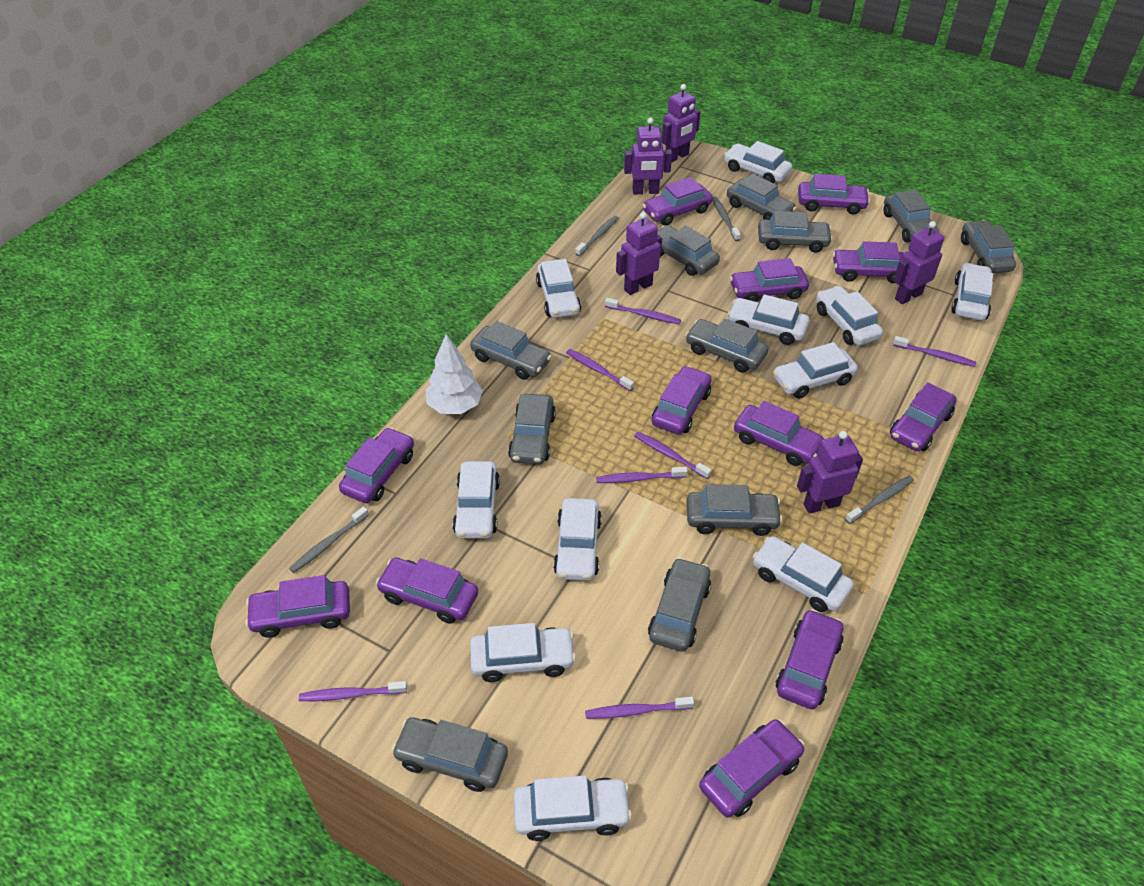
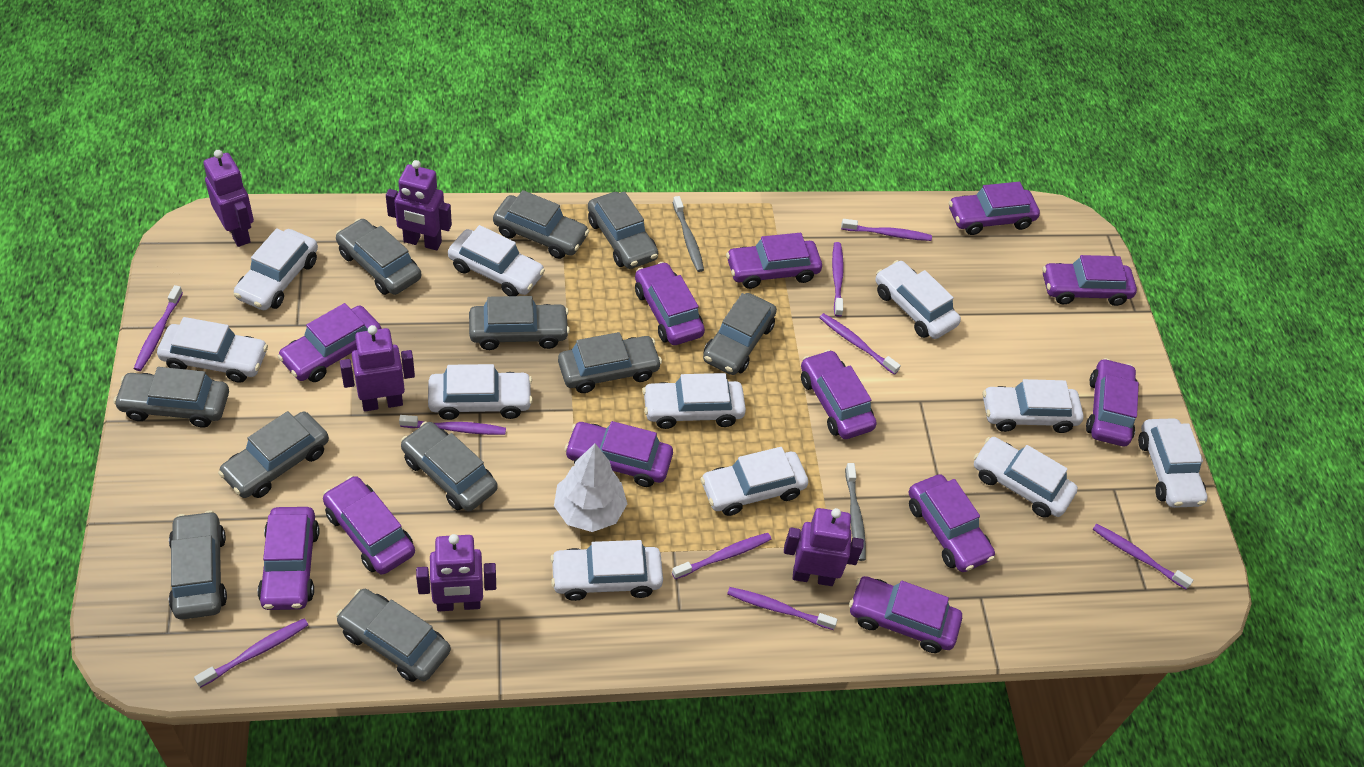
grey toothbrush: 4 -> 2
purple toothbrush: 7 -> 9

